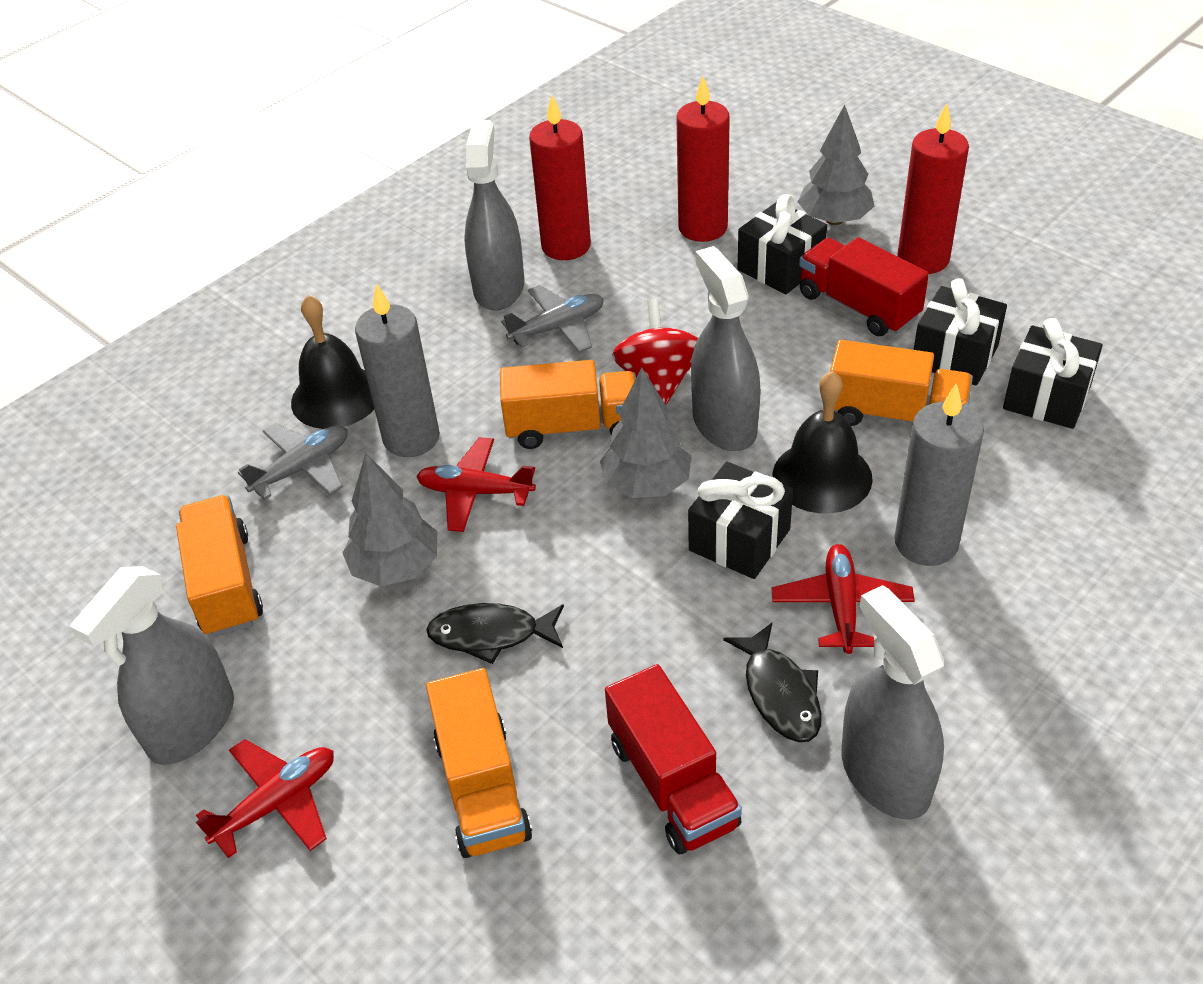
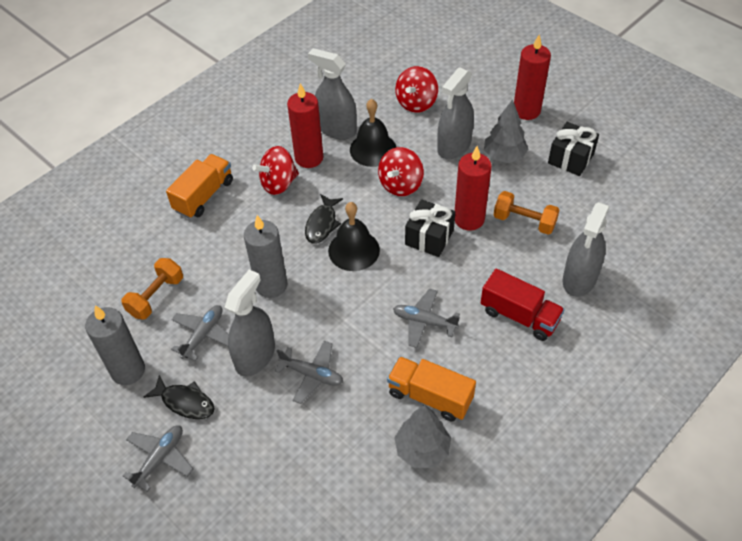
black gift: 4 -> 2
grey plane: 2 -> 4
grey tree: 3 -> 2
orange dumbbell: 0 -> 2
orange truck: 4 -> 2
red plane: 3 -> 0
red spinning top: 1 -> 3
red truck: 2 -> 1

